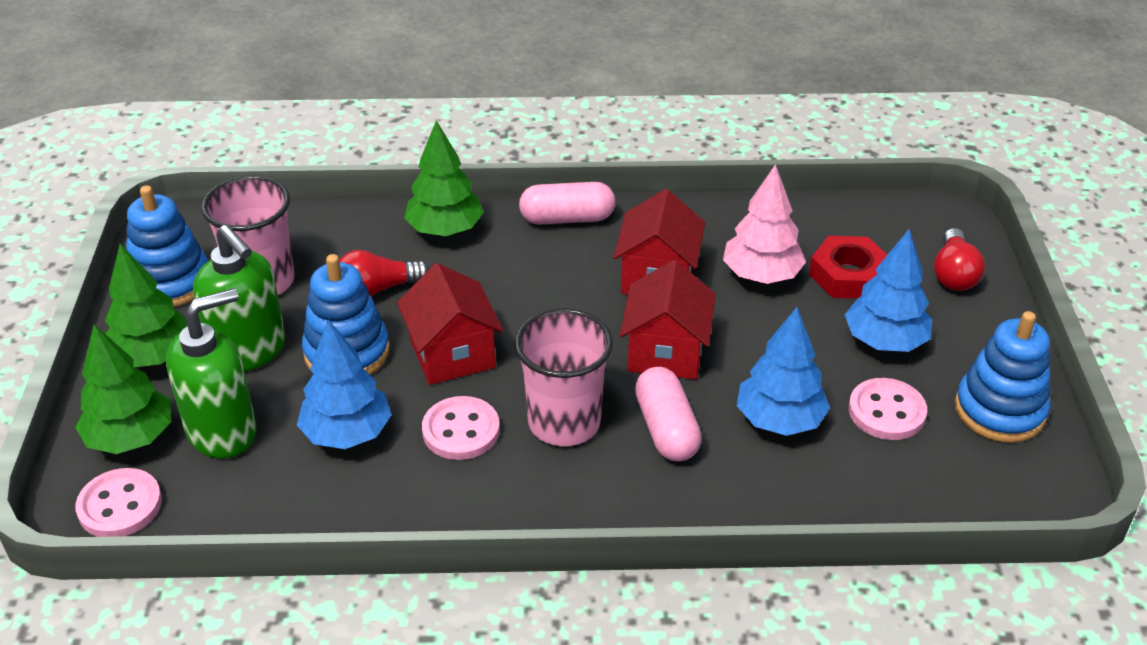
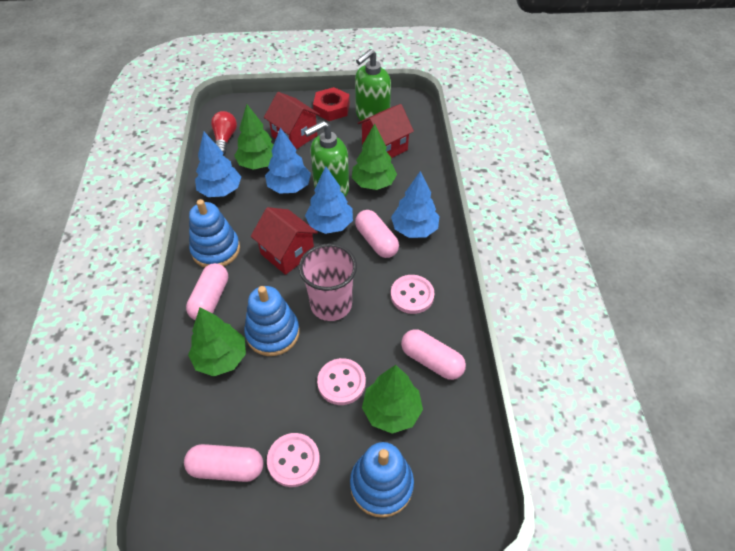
blue tree: 3 -> 4
green tree: 3 -> 4
pink capsule: 2 -> 4
pink cup: 2 -> 1
pink tree: 1 -> 0
red light bulb: 2 -> 1

